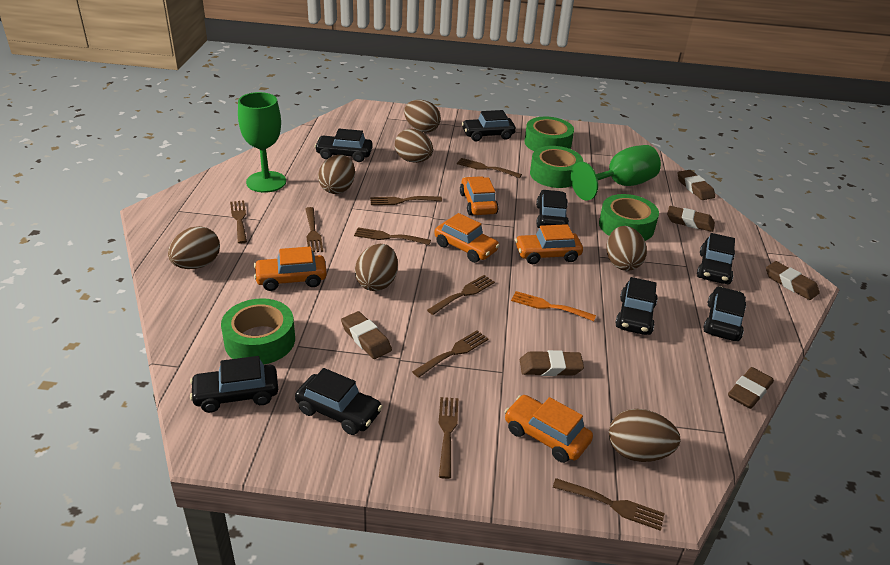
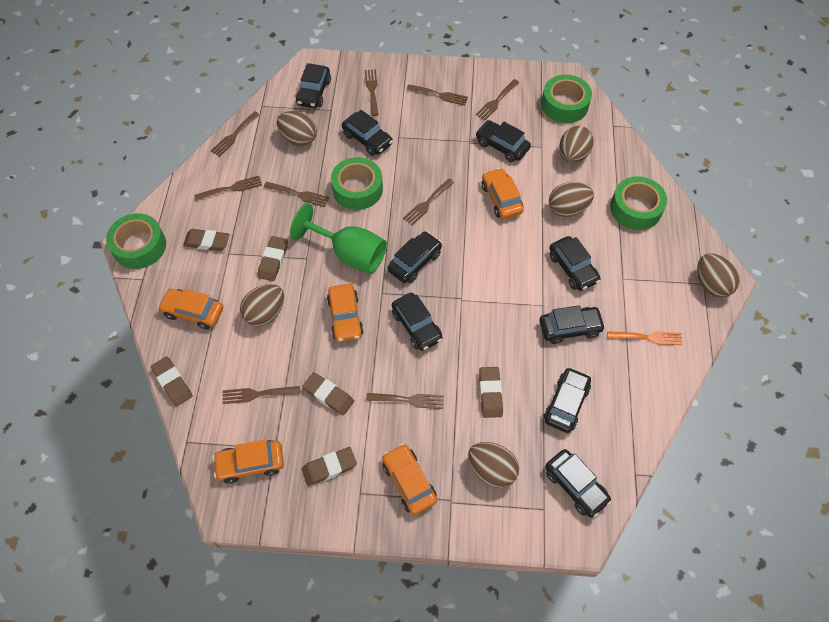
black car: 8 -> 9
brown egg: 7 -> 6
green goblet: 2 -> 1

